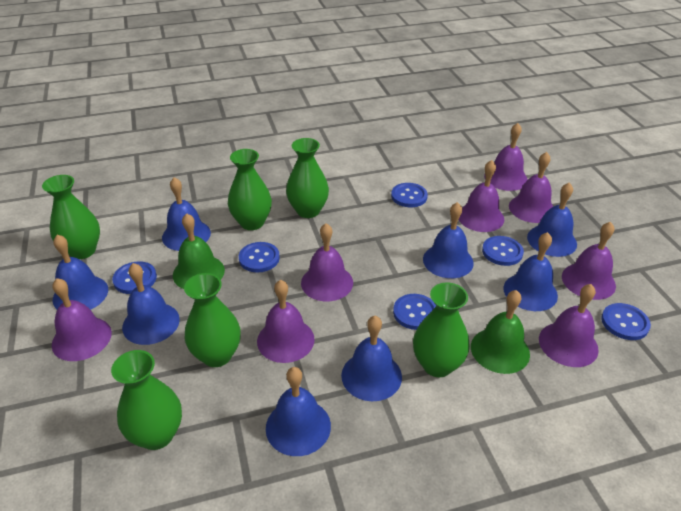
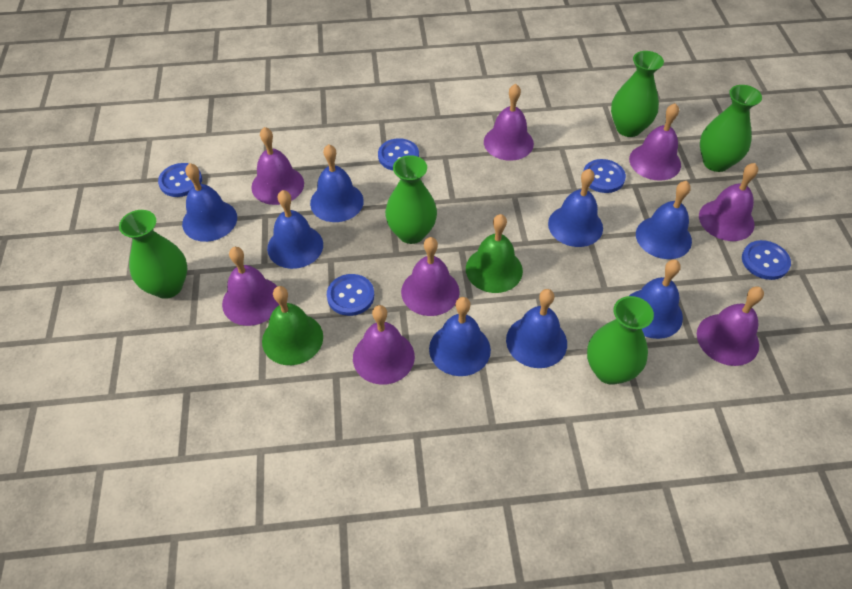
blue button: 6 -> 5
green vase: 6 -> 5

